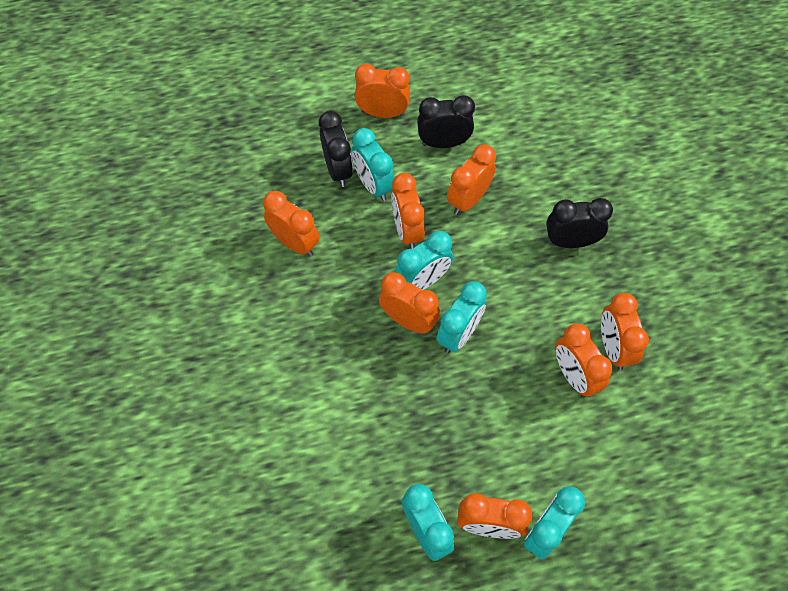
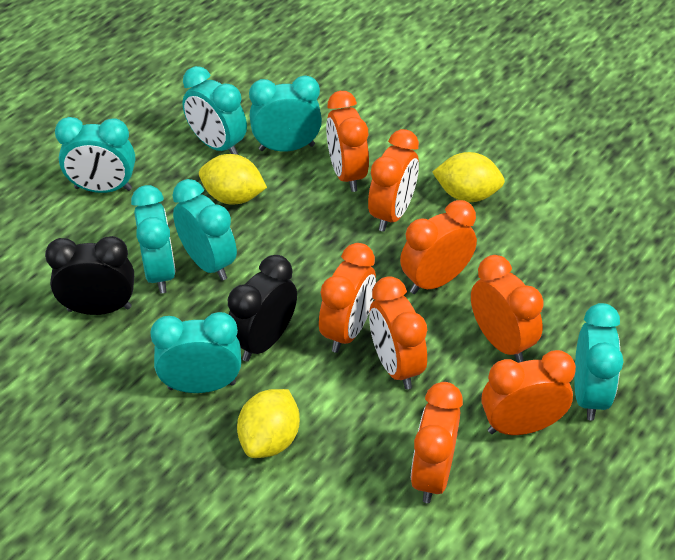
black clock: 3 -> 2
turquoise clock: 5 -> 7
yellow lemon: 0 -> 3

